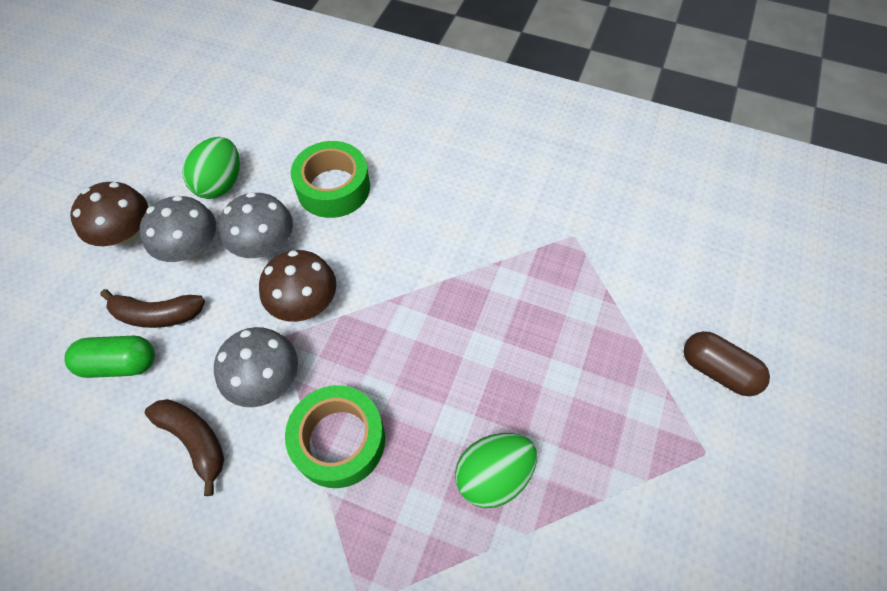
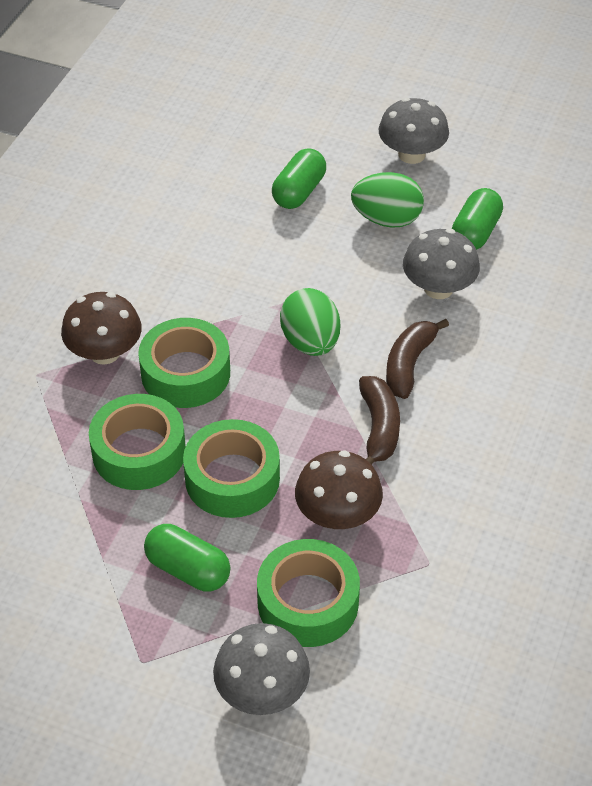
brown capsule: 1 -> 0
green capsule: 1 -> 3
green tape: 2 -> 4

